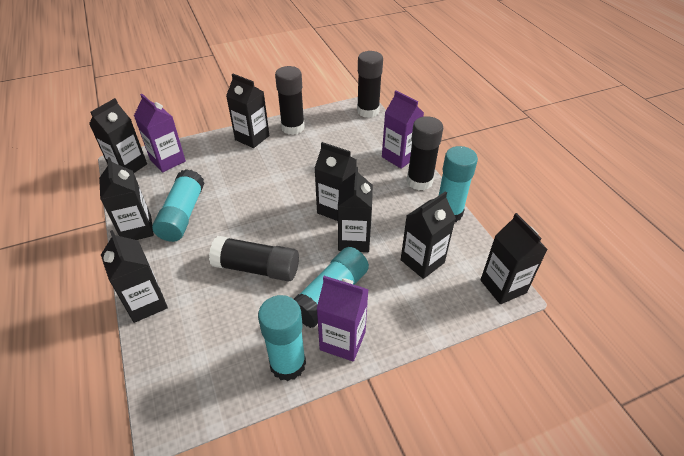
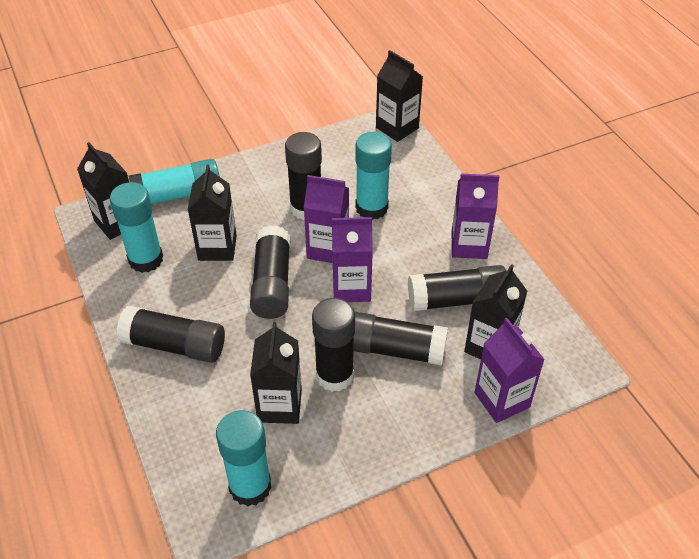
black carton: 8 -> 5
black glue stick: 4 -> 6
purple carton: 3 -> 4

